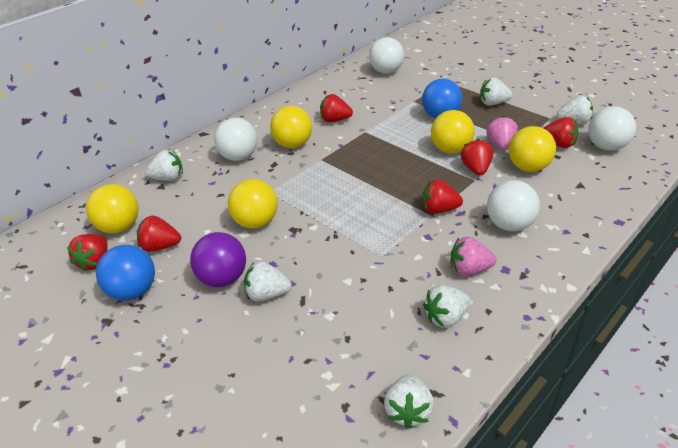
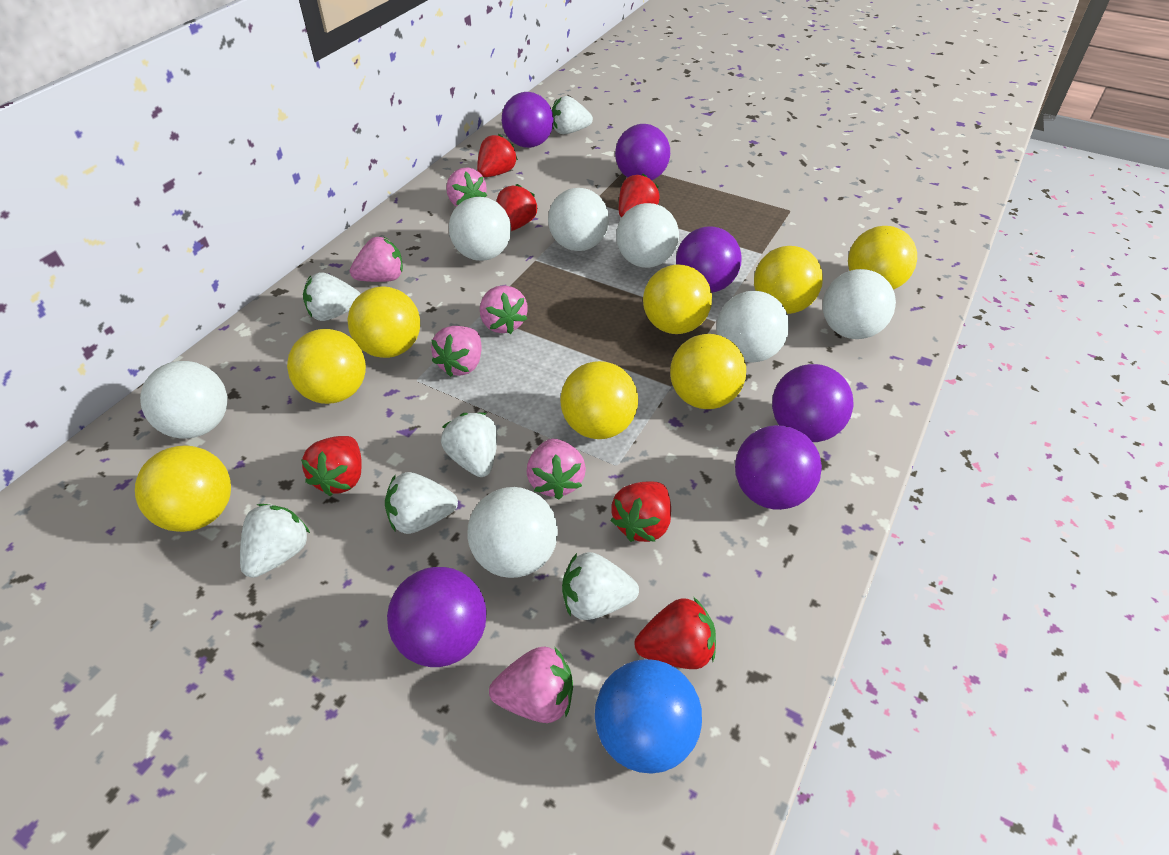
blue ball: 2 -> 1
pink strawberry: 2 -> 6
purple ball: 1 -> 6
white ball: 4 -> 7
yellow ball: 5 -> 8

